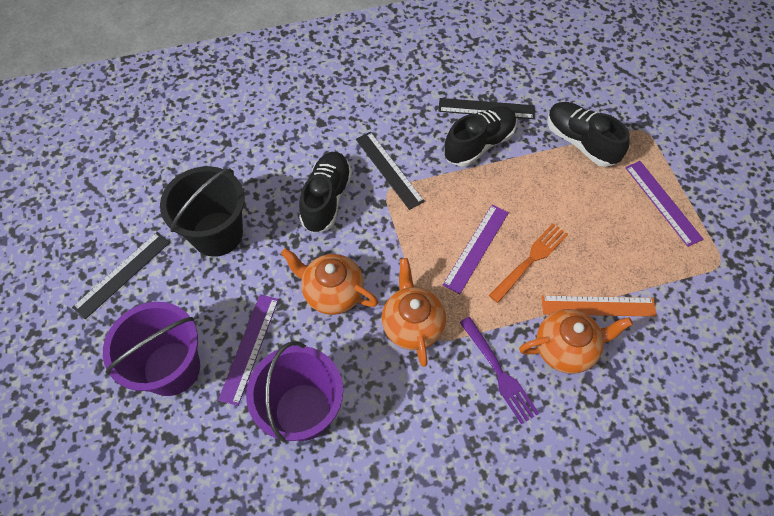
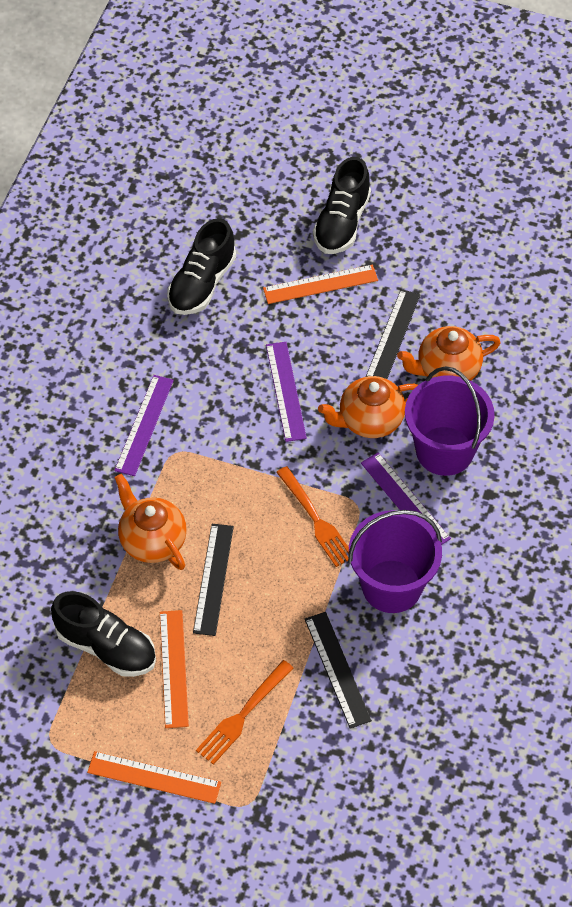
black bucket: 1 -> 0
orange fork: 1 -> 2
orange ruler: 1 -> 3
purple fork: 1 -> 0

